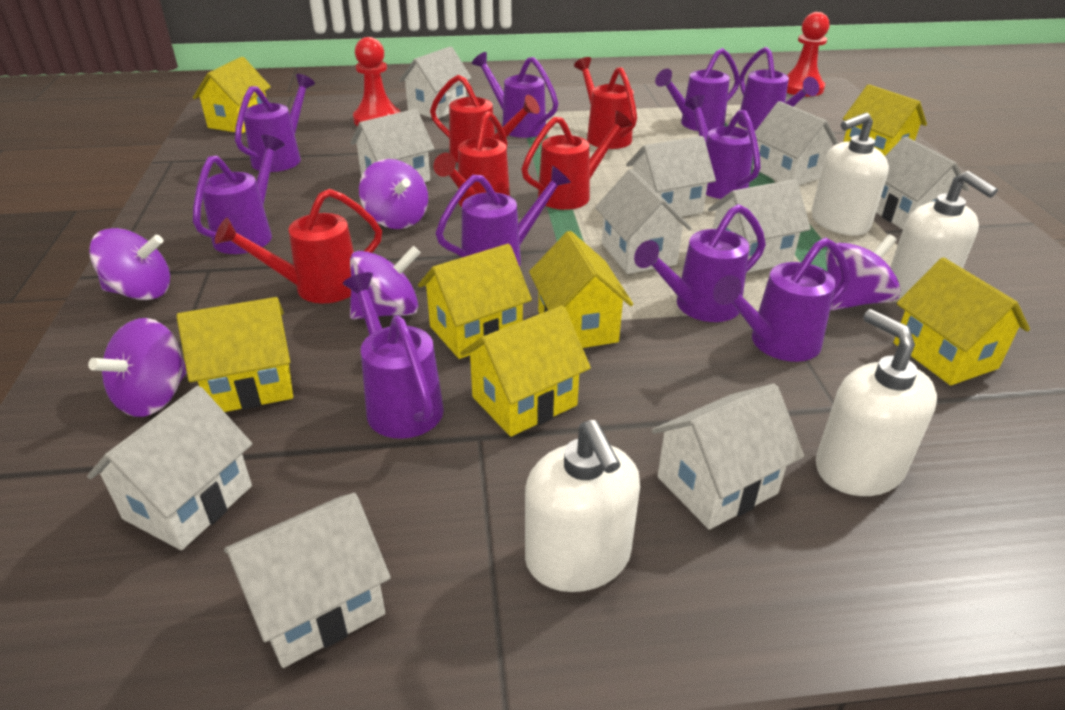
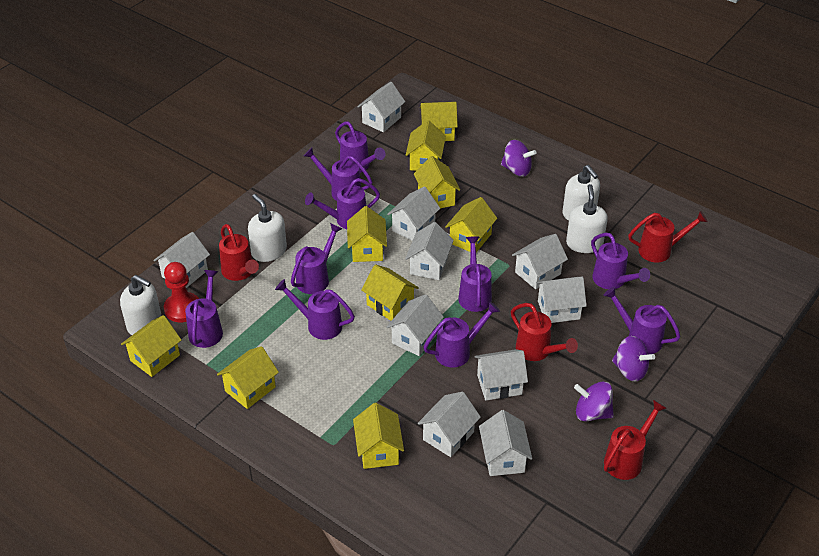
purple spinning top: 5 -> 3
red pawn: 2 -> 1
red watering can: 5 -> 4
yellow house: 7 -> 9

